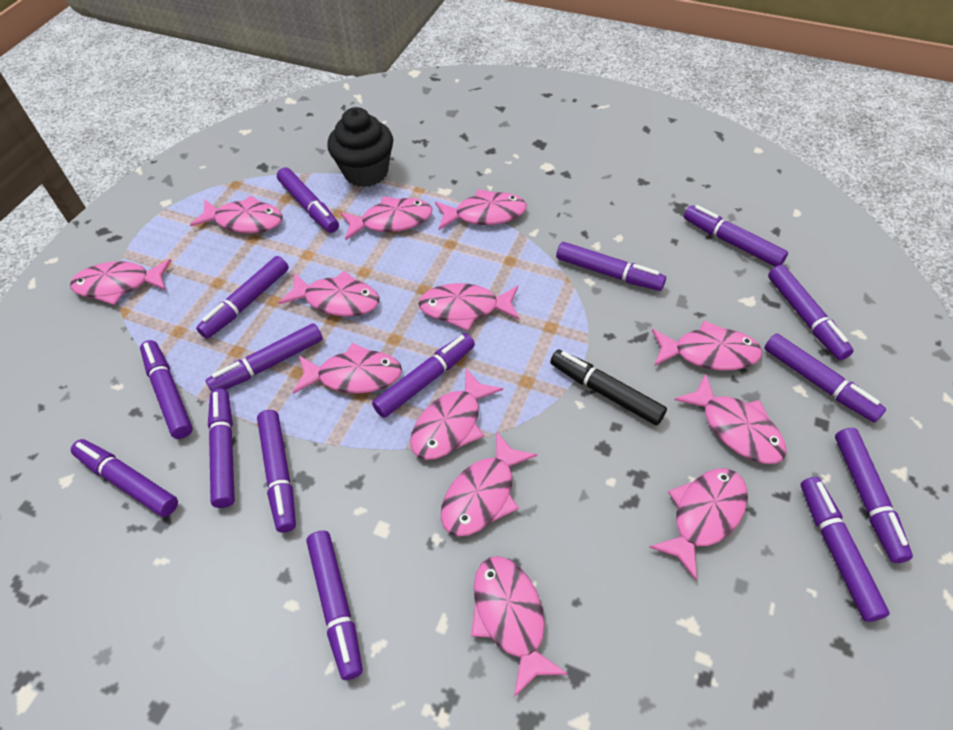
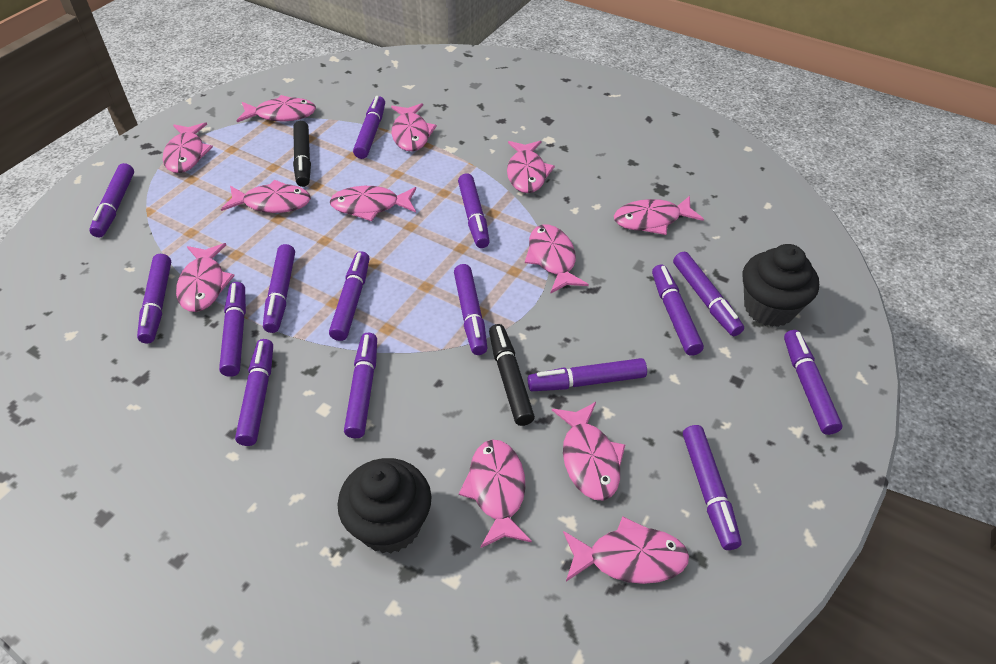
black cupcake: 1 -> 2
black marker: 1 -> 2
pink fish: 13 -> 12

